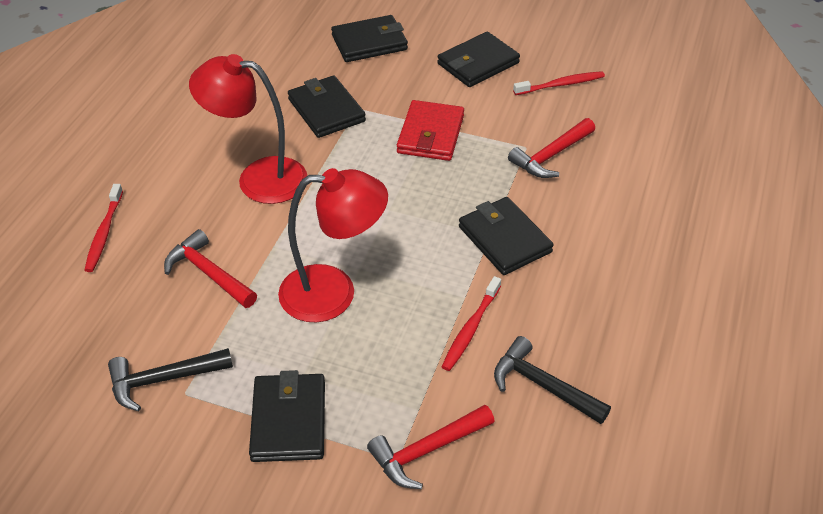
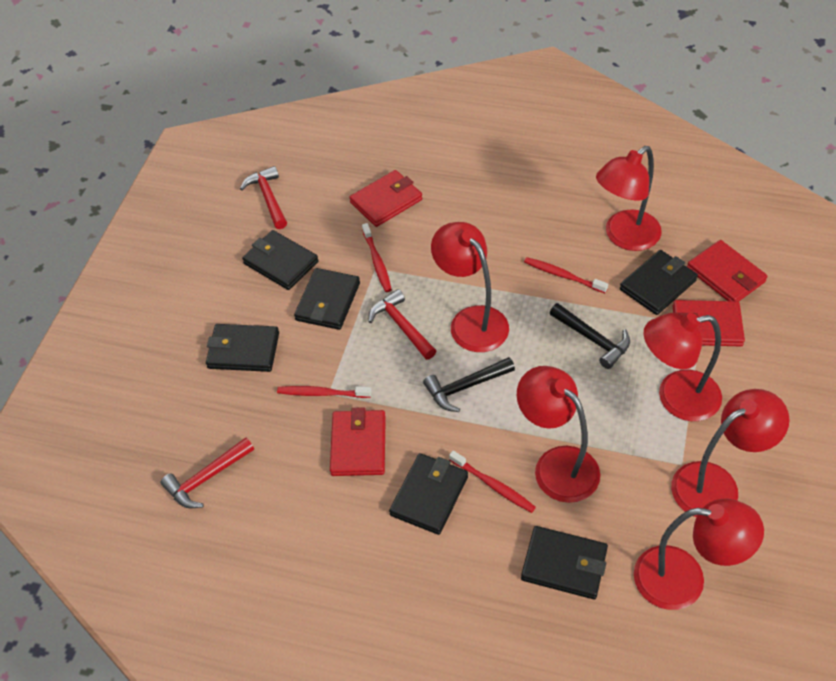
black wallet: 5 -> 6
red lamp: 2 -> 6
red toothbrush: 3 -> 4
red wallet: 1 -> 4

